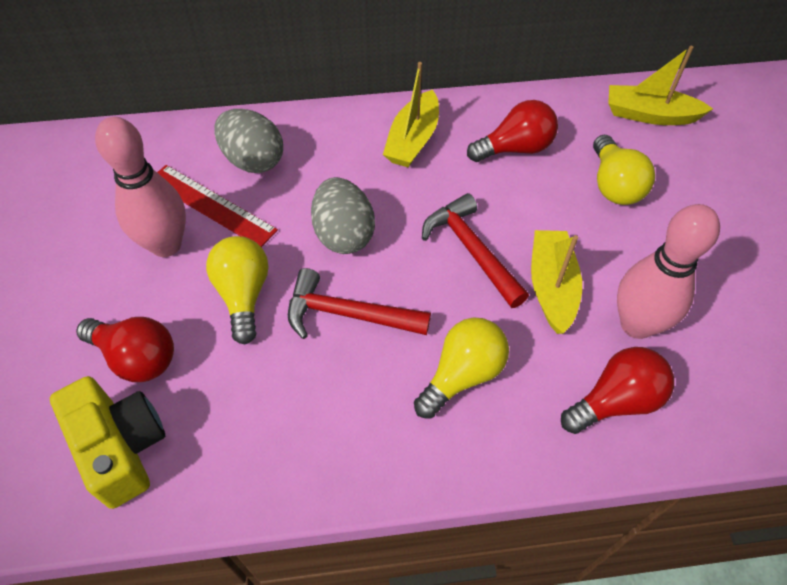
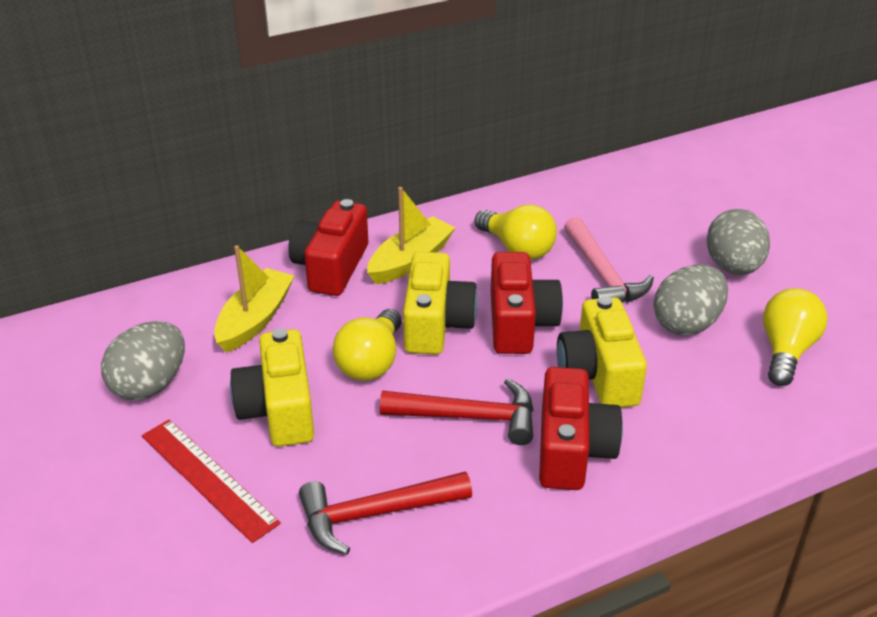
grey egg: 2 -> 3
pink bowling pin: 2 -> 0
pink hammer: 0 -> 1
red camera: 0 -> 3
red light bulb: 3 -> 0
yellow boat: 3 -> 2
yellow camera: 1 -> 3

